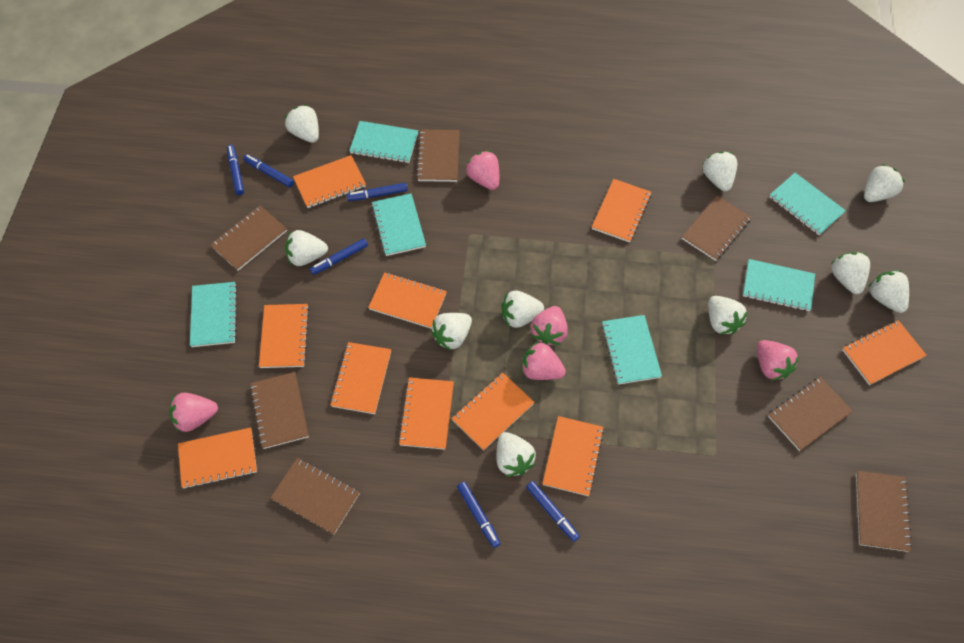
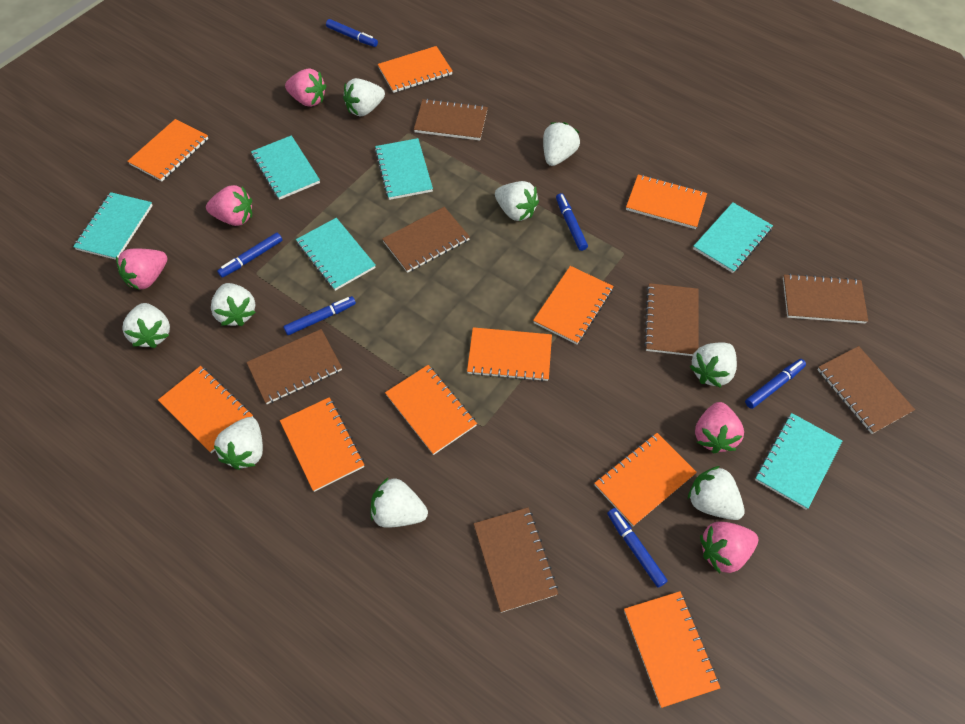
white strawberry: 10 -> 9

